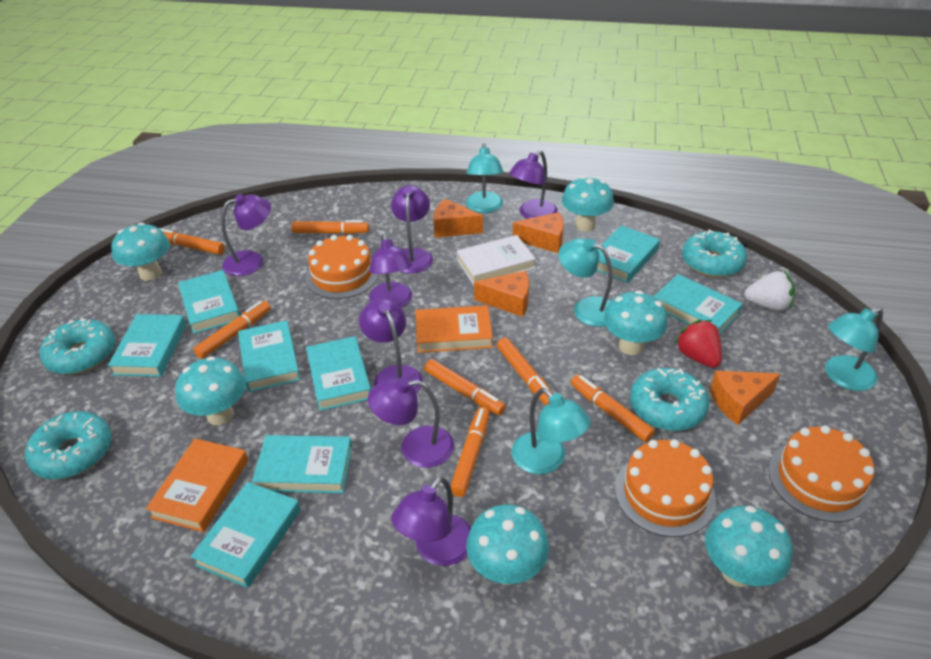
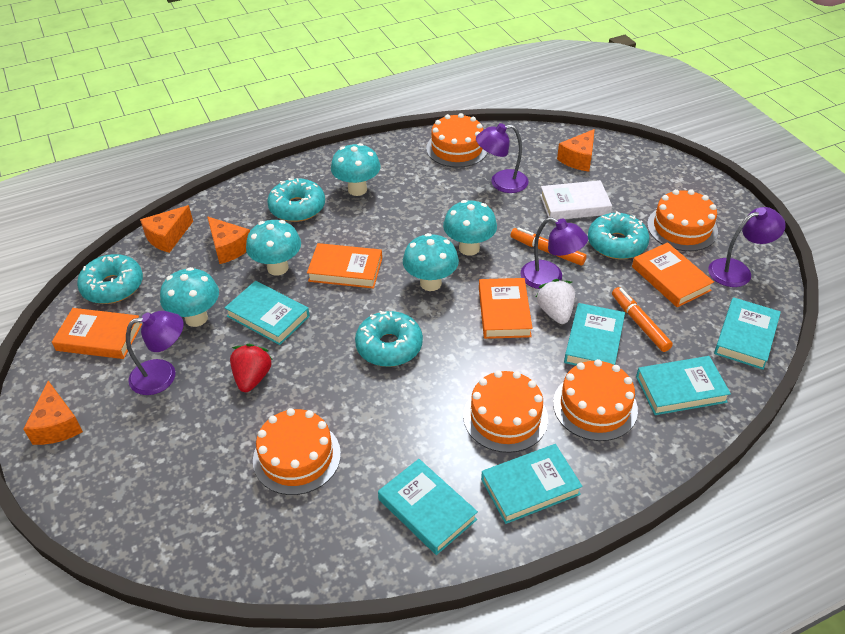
orange book: 2 -> 4
orange cake: 3 -> 5
orange marker: 7 -> 2
purple lamp: 7 -> 4
turquoise book: 8 -> 6
turquoise lamp: 4 -> 0
turquoise mushroom: 6 -> 5

